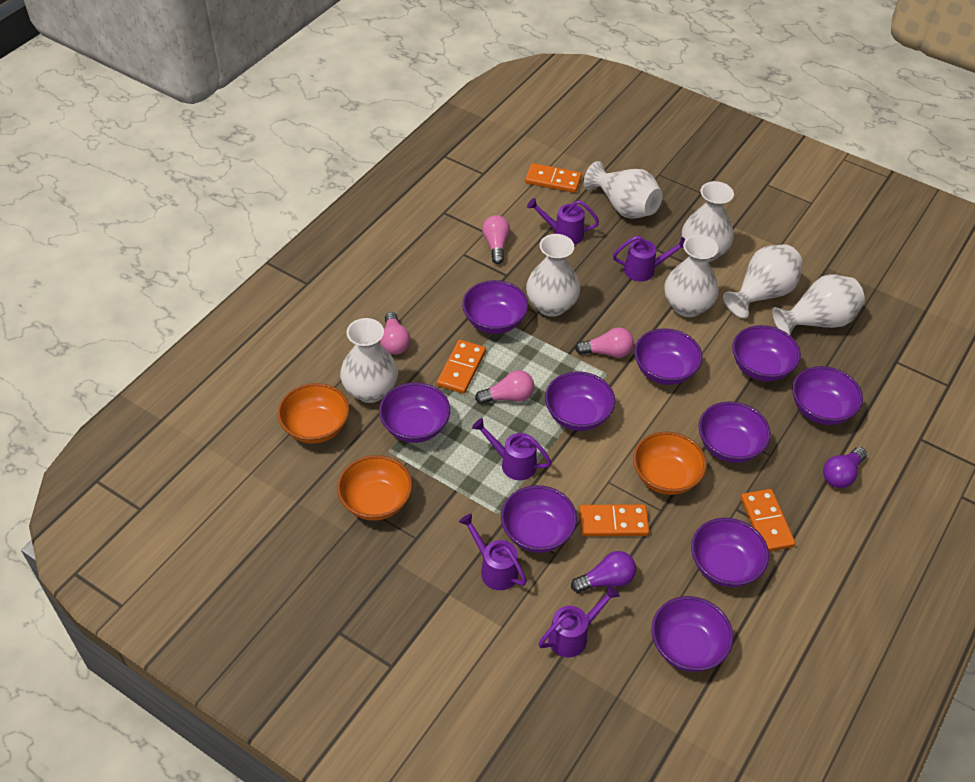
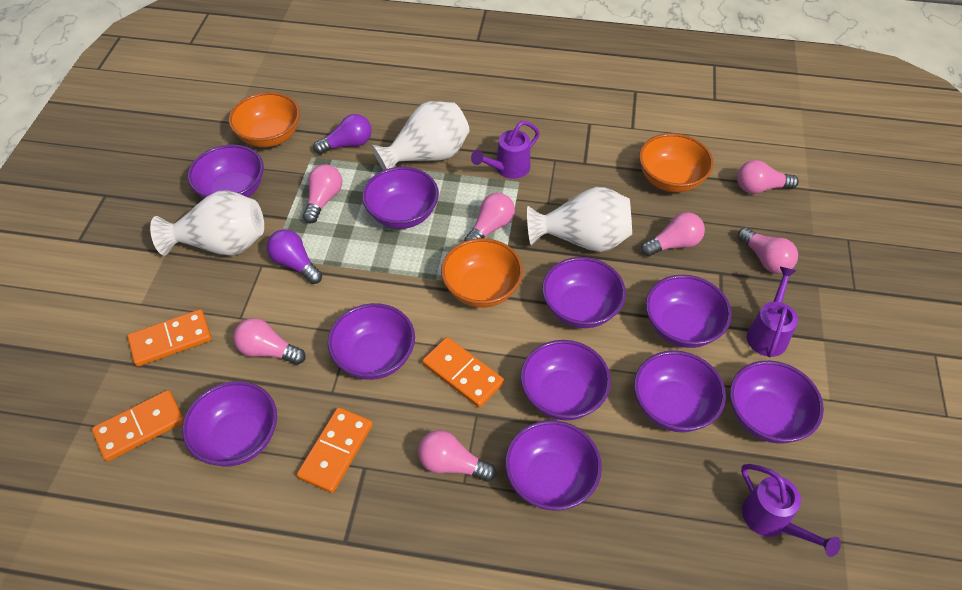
pink light bulb: 4 -> 7
purple watering can: 5 -> 3
white vase: 7 -> 3

